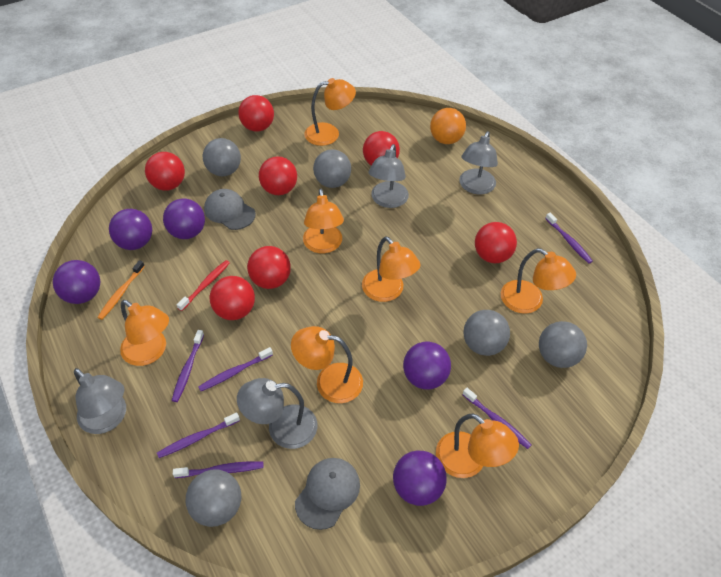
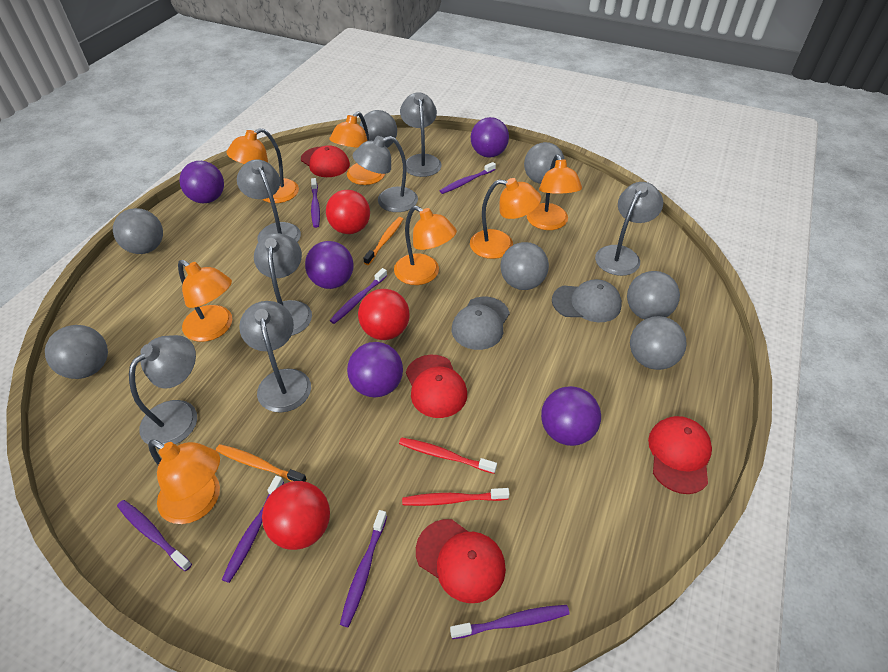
grey ball: 5 -> 7
grey lamp: 4 -> 7
orange ball: 1 -> 0
orange toothbrush: 1 -> 2
purple toothbrush: 6 -> 7
red ball: 7 -> 3
red cap: 0 -> 4
red toothbrush: 1 -> 2

